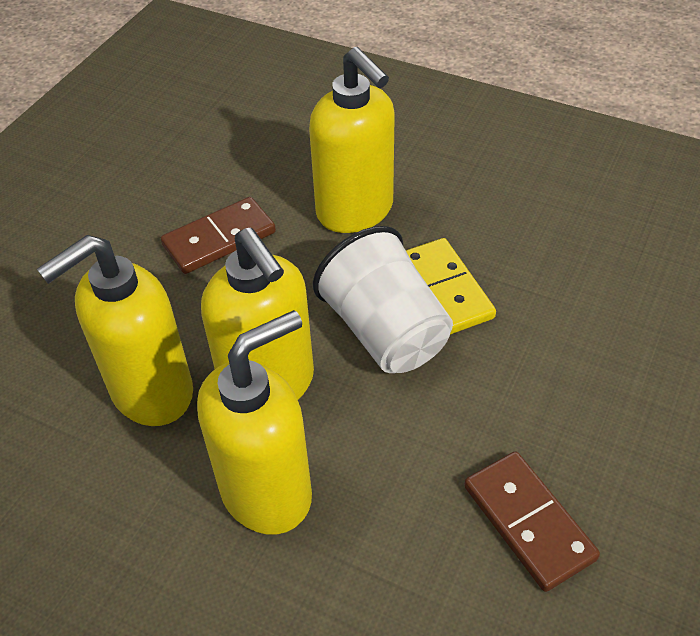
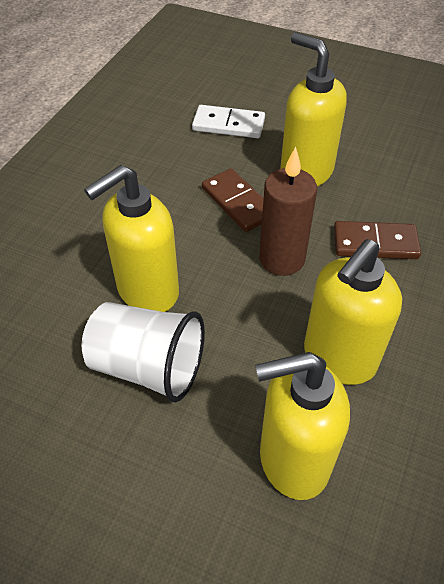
brown candle: 0 -> 1
white domino: 0 -> 1
yellow domino: 1 -> 0

